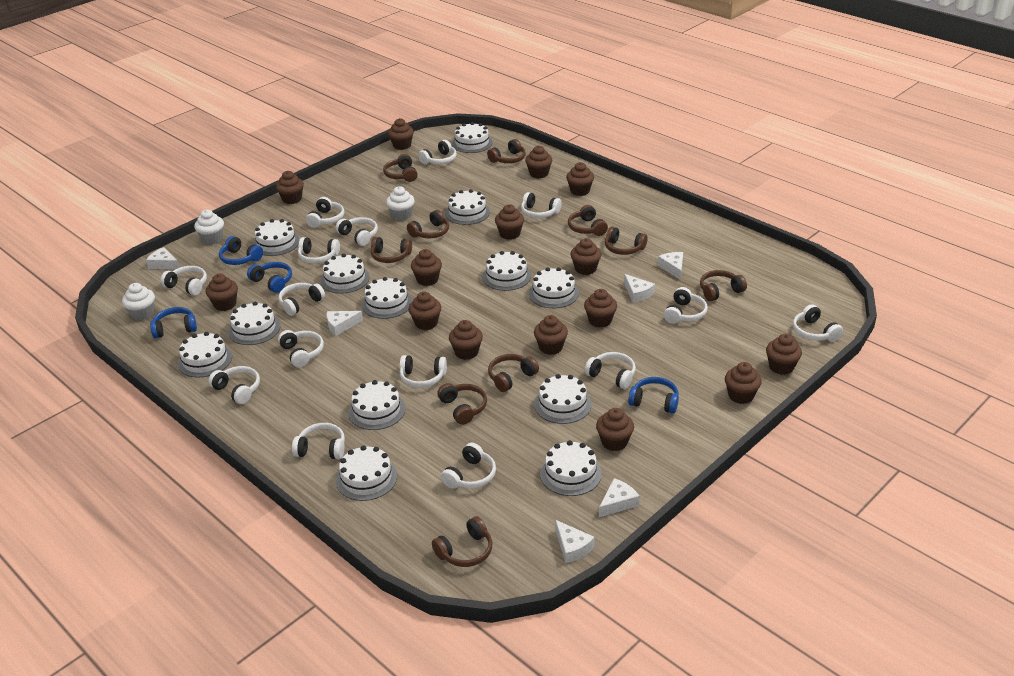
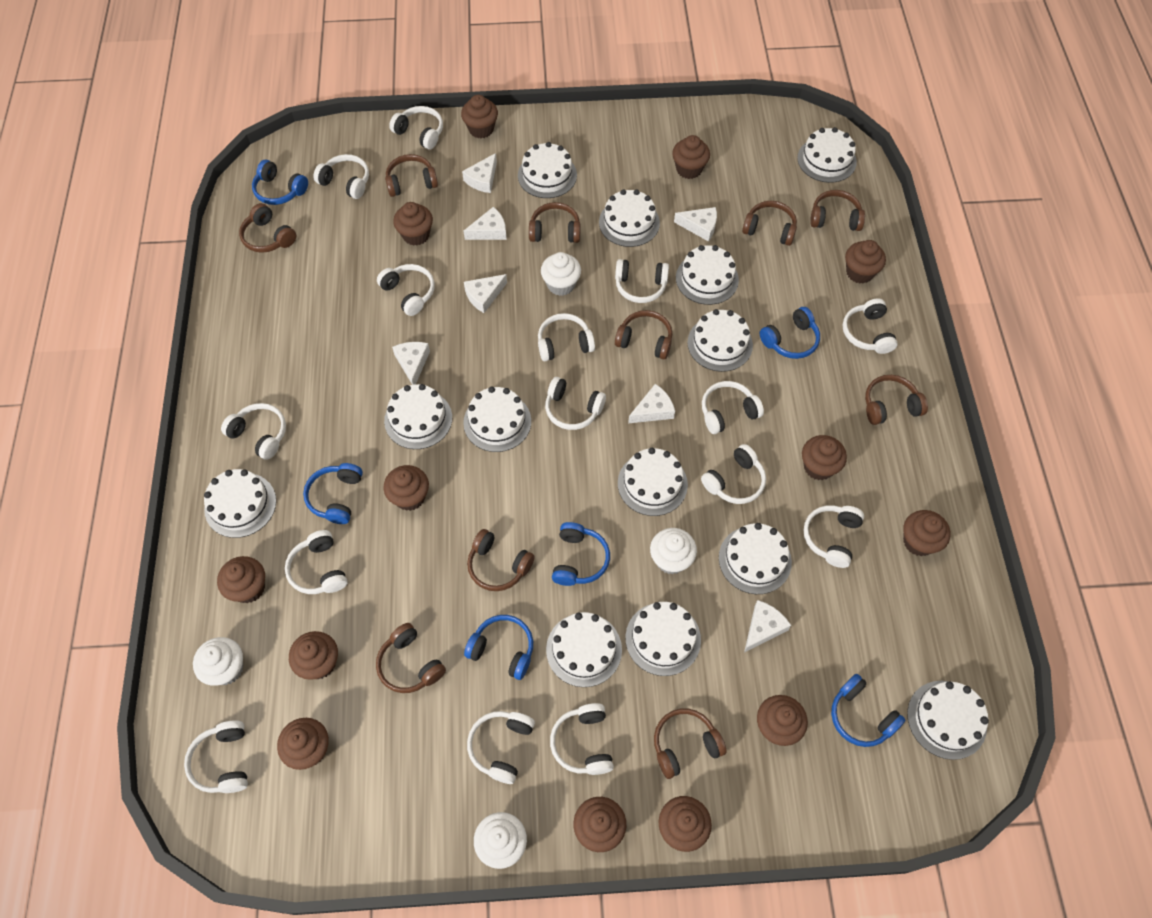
blue headphones: 4 -> 6
brown cupcake: 15 -> 13
white cheese: 6 -> 7
white cupcake: 3 -> 4

